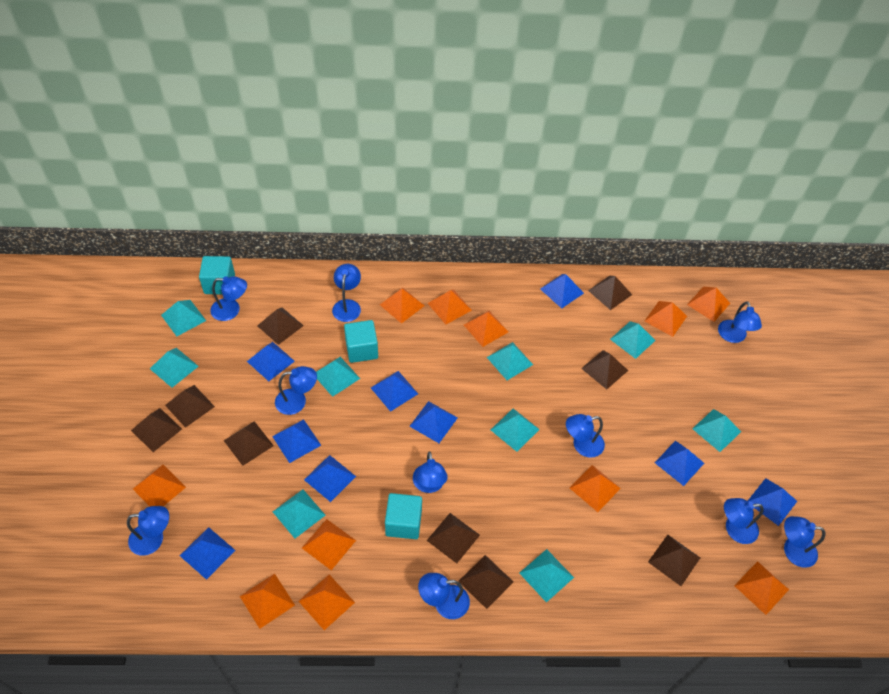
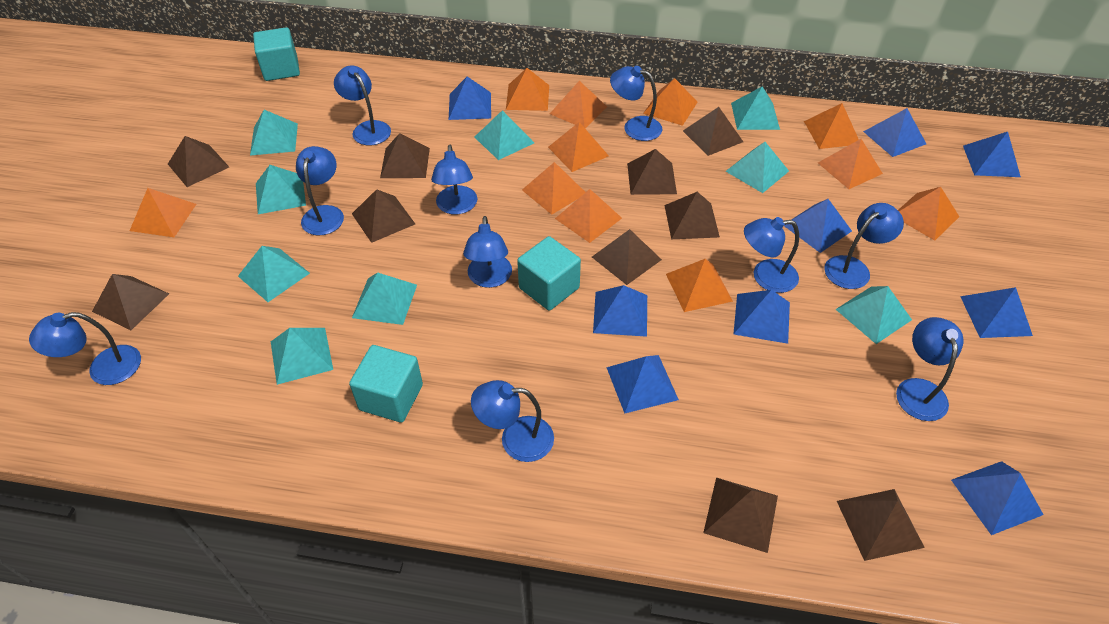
brown pyramid: 9 -> 10

